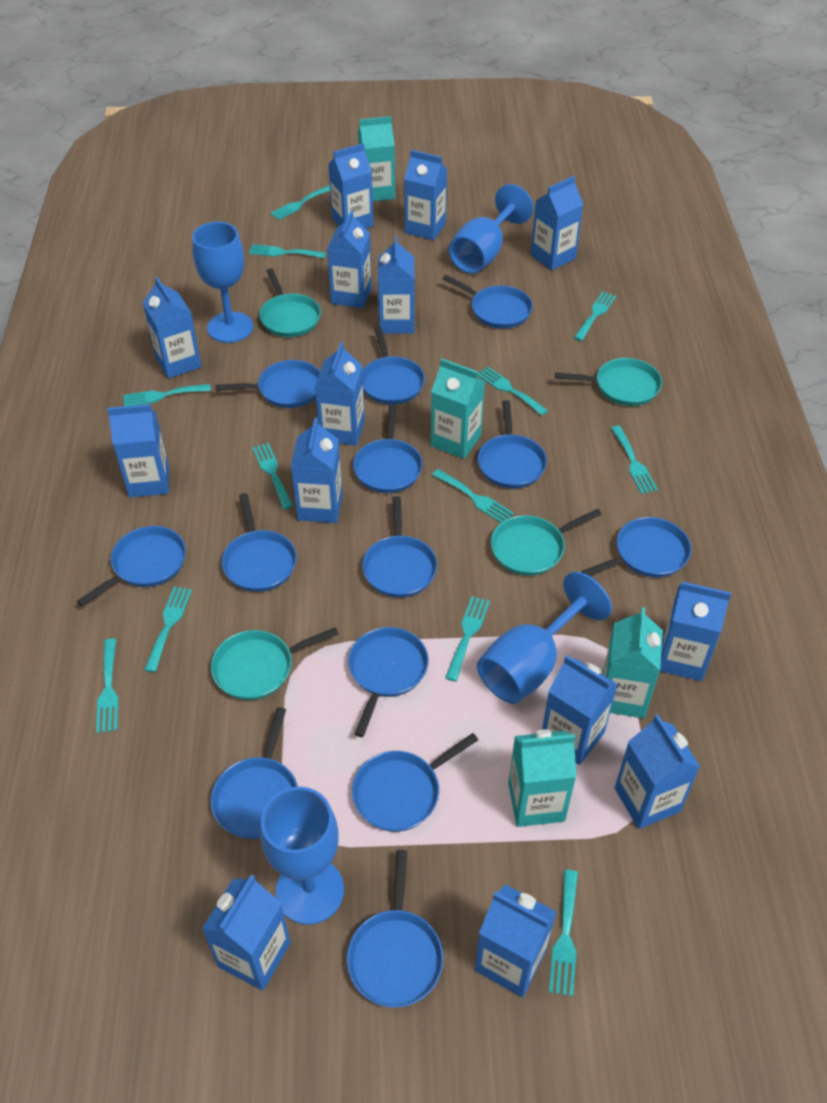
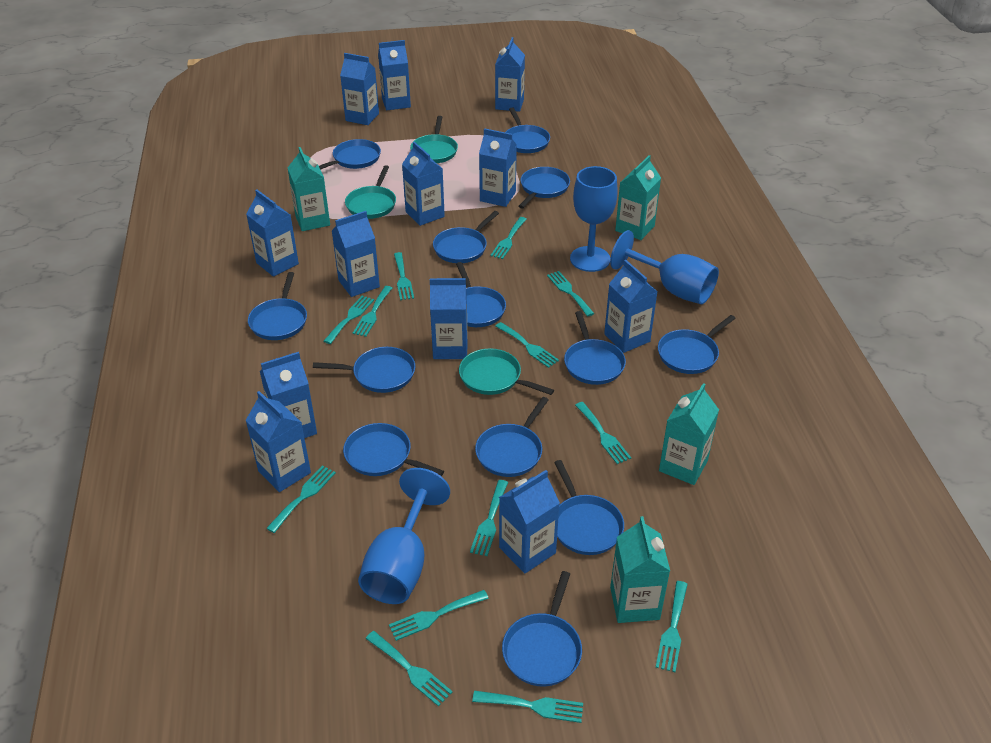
blue carton: 14 -> 12
blue goblet: 4 -> 3
turquoise fork: 12 -> 13
turquoise pan: 4 -> 3

